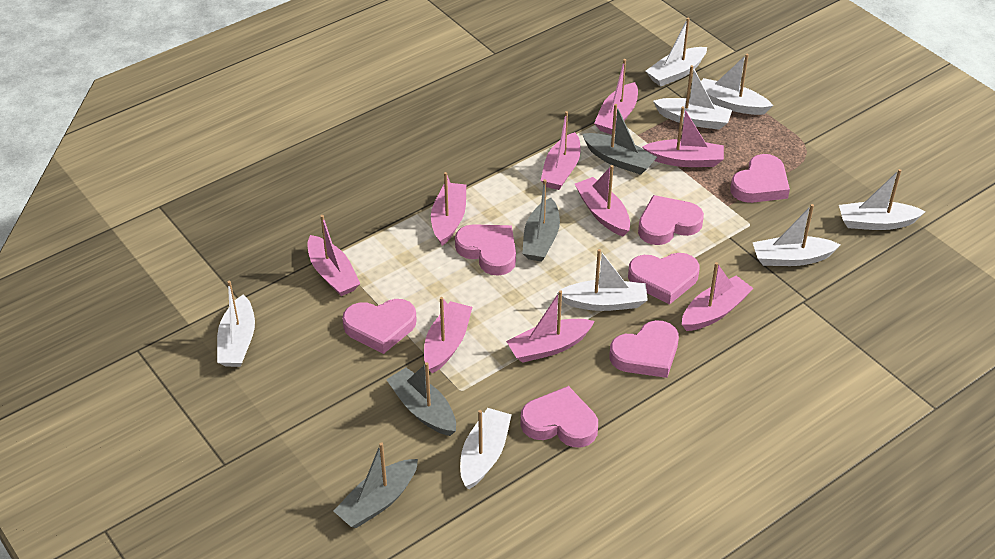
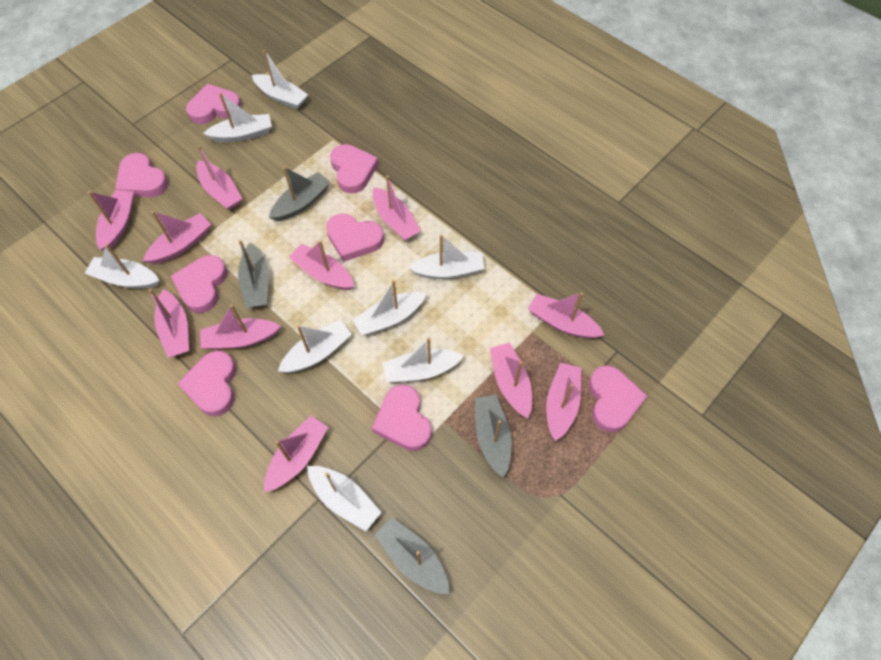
pink boat: 9 -> 11
pink heart: 7 -> 8

